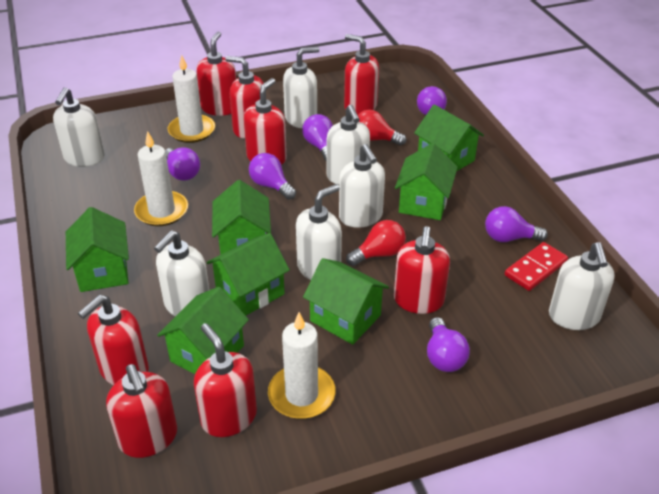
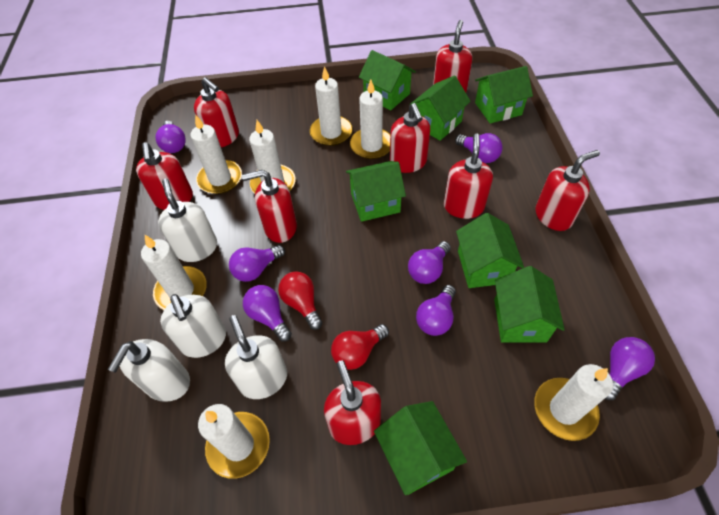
purple light bulb: 6 -> 7
red domino: 1 -> 0
white candle: 3 -> 7
white soap dispenser: 7 -> 4

